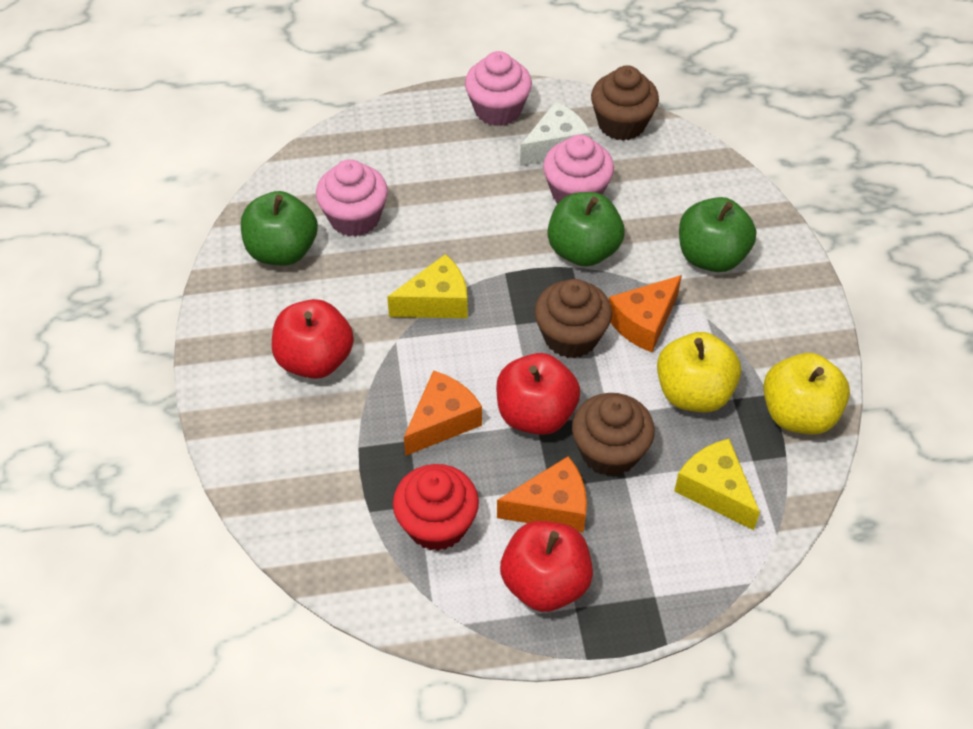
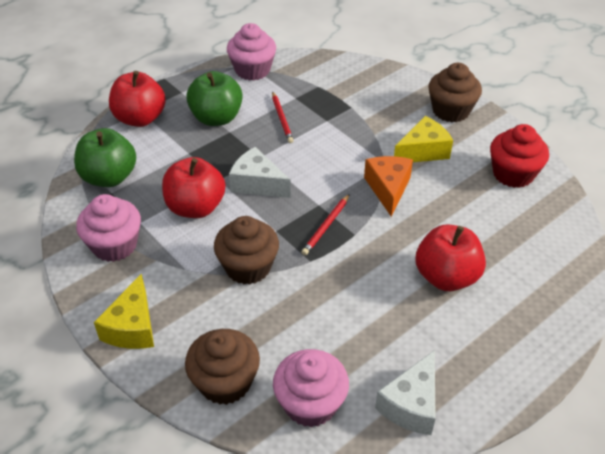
green apple: 3 -> 2
orange cheese: 3 -> 1
red pencil: 0 -> 2
white cheese: 1 -> 2
yellow apple: 2 -> 0

